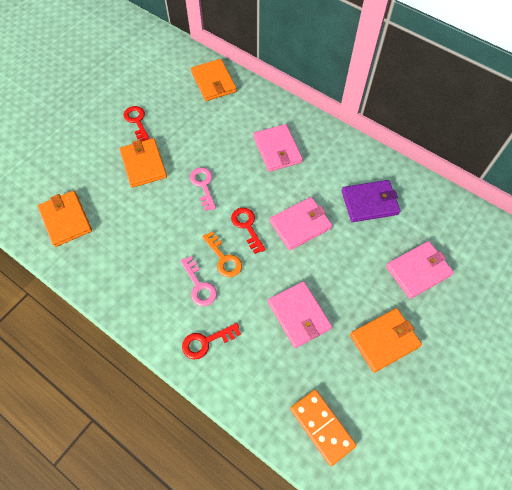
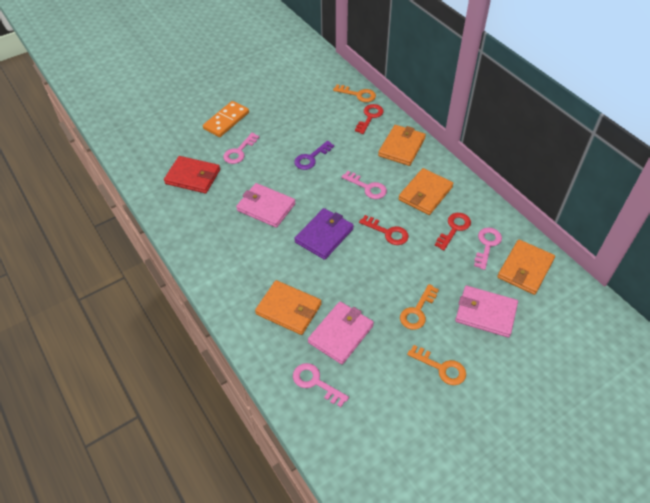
orange key: 1 -> 3
pink key: 2 -> 4
pink wallet: 4 -> 3
purple key: 0 -> 1
red wallet: 0 -> 1

